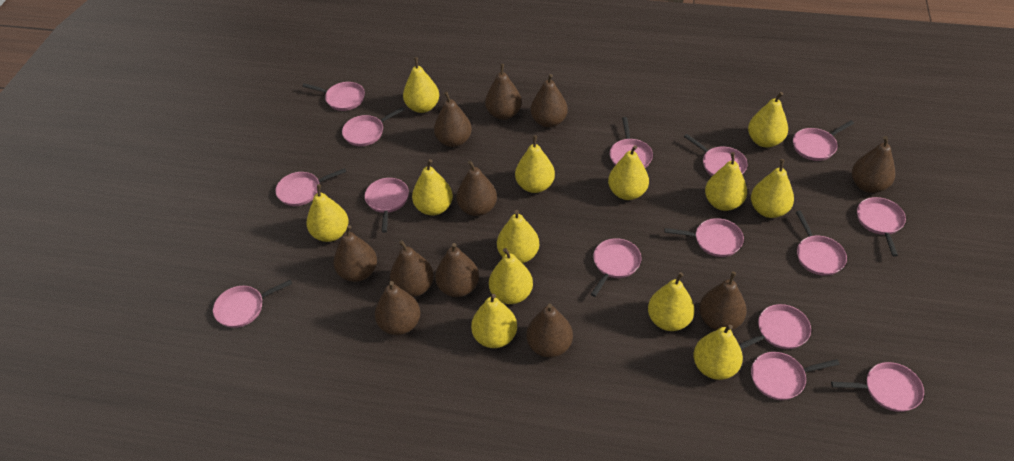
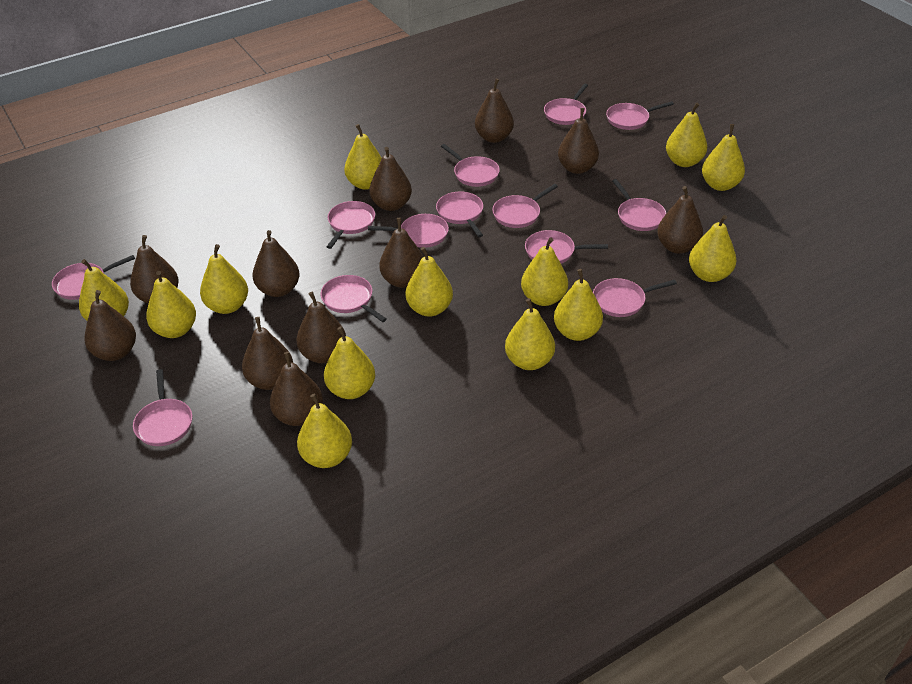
pink pan: 15 -> 13

